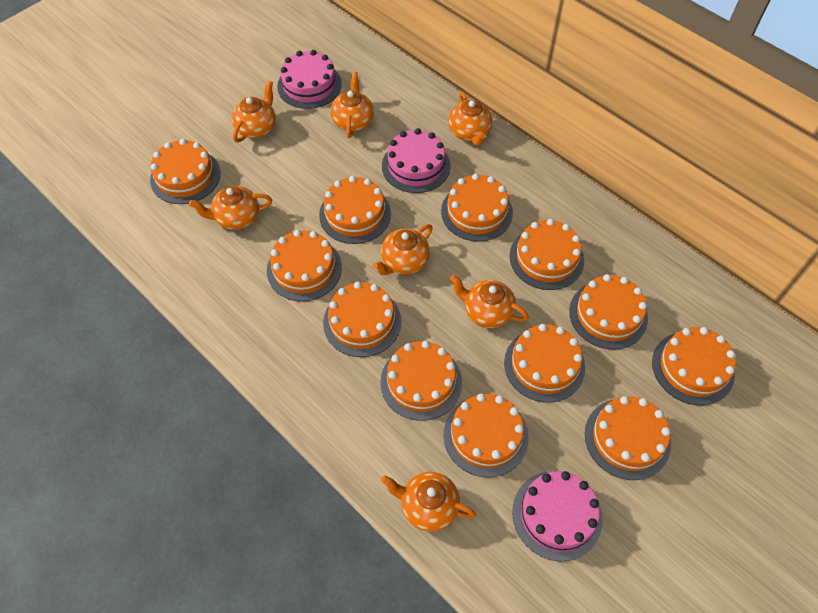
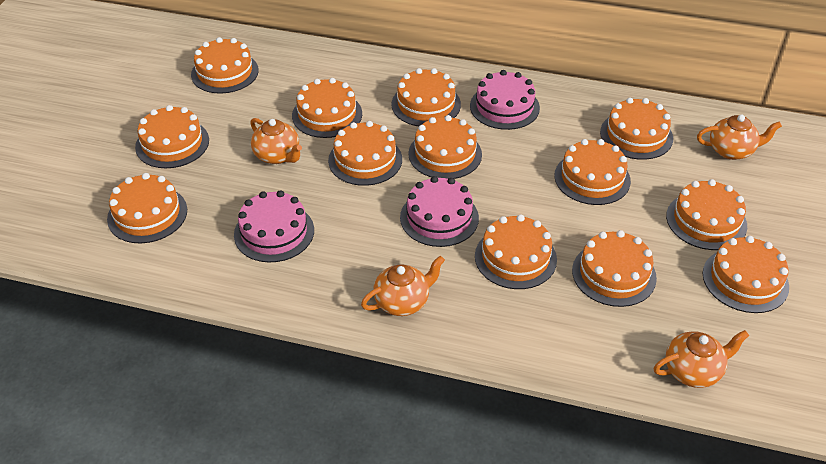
orange cake: 12 -> 13
orange teapot: 7 -> 4

